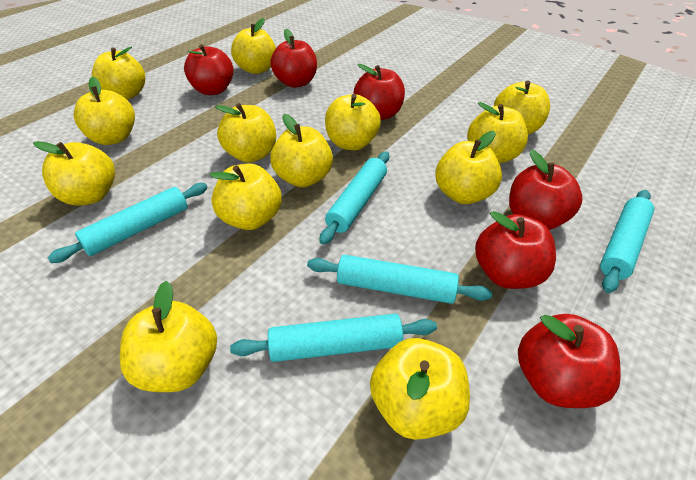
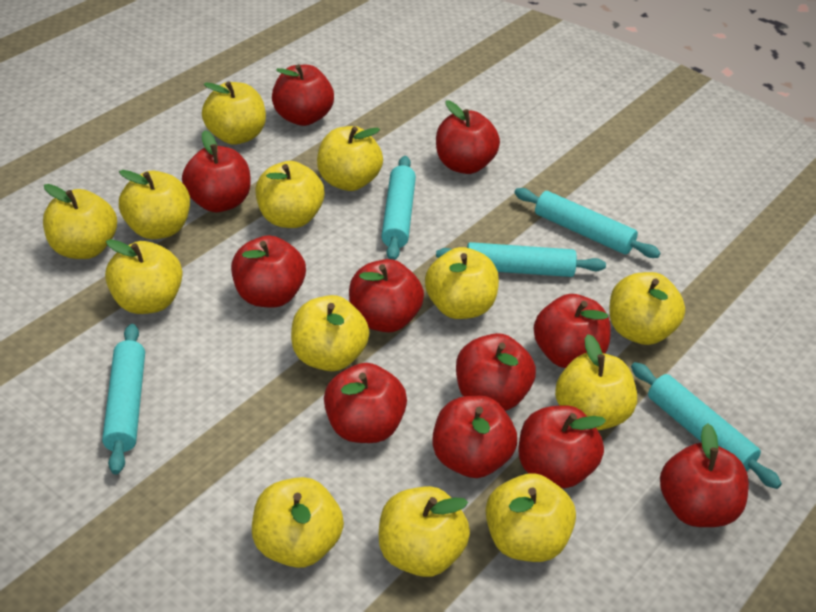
red apple: 6 -> 11

